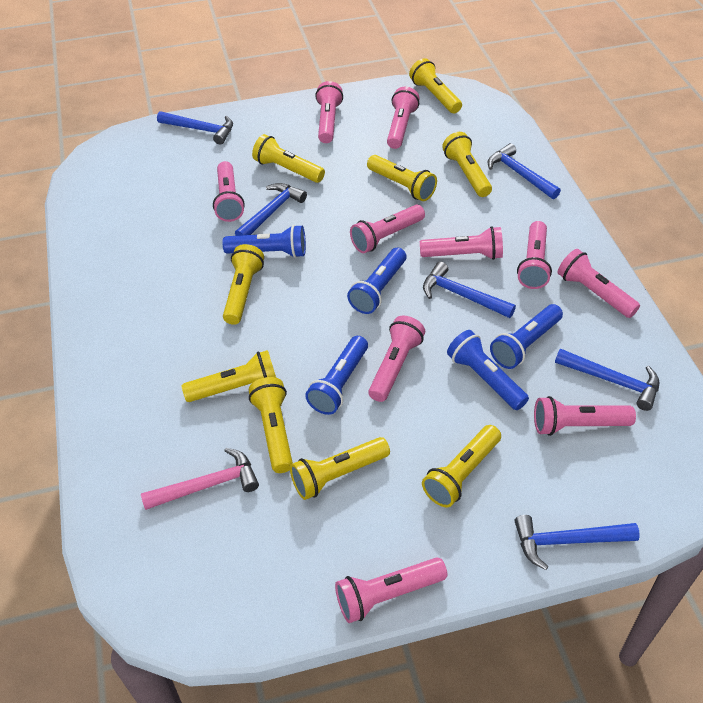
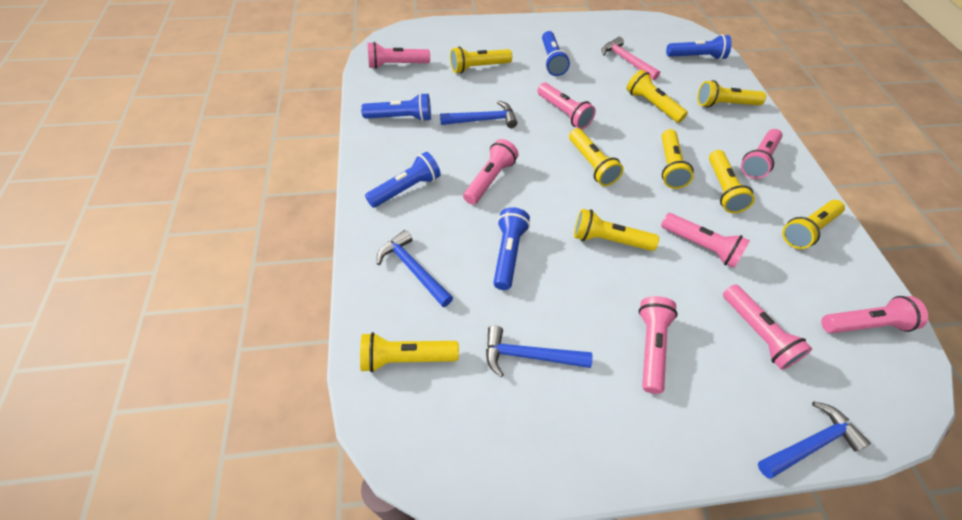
blue hammer: 6 -> 4
pink flashlight: 10 -> 8

